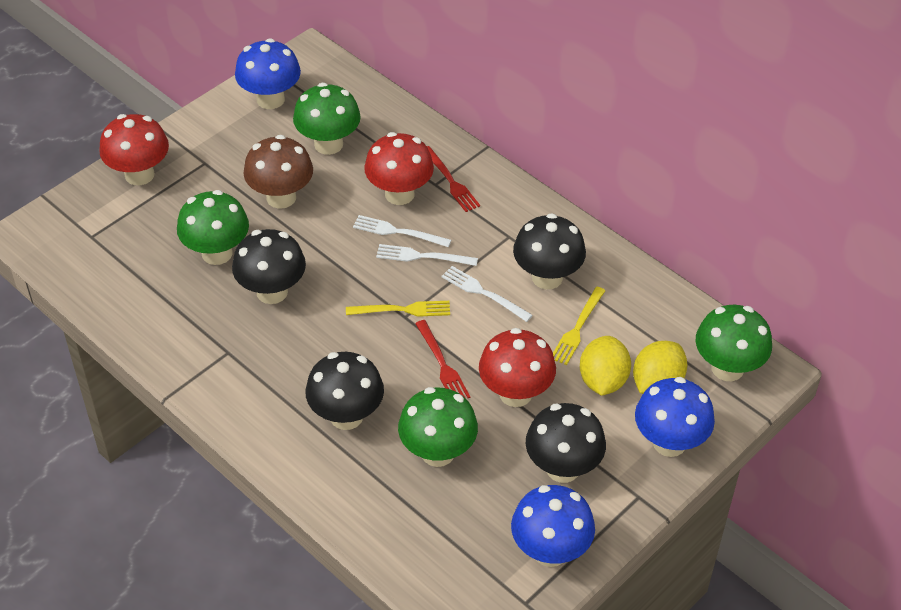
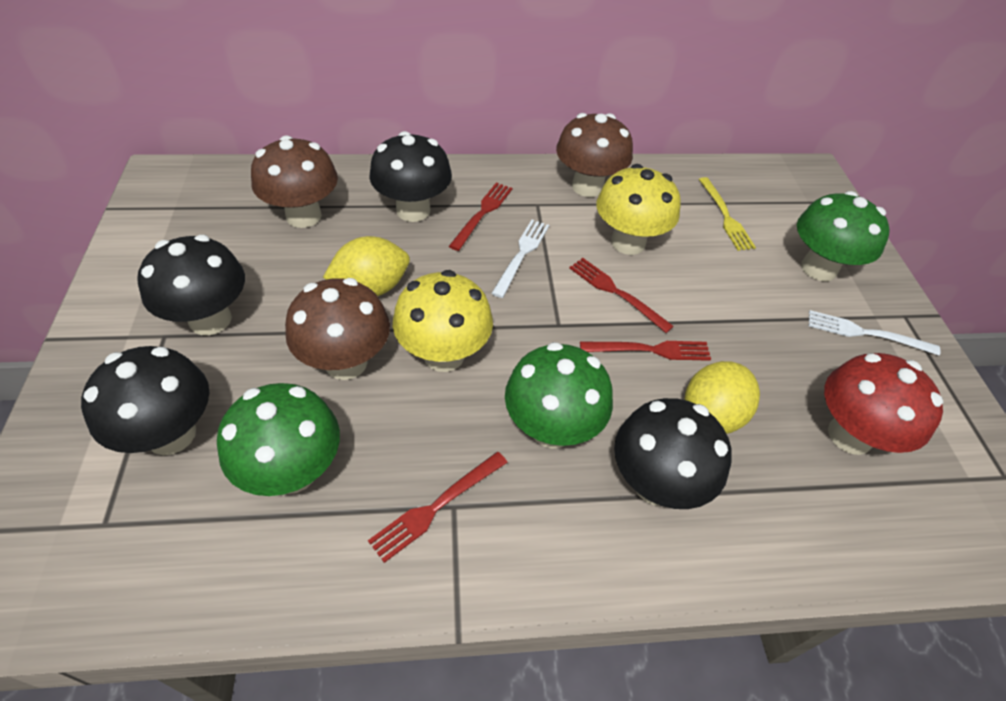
blue mushroom: 3 -> 0
brown mushroom: 1 -> 3
green mushroom: 4 -> 3
red fork: 2 -> 4
red mushroom: 3 -> 1
white fork: 3 -> 2
yellow fork: 2 -> 1
yellow mushroom: 0 -> 2

